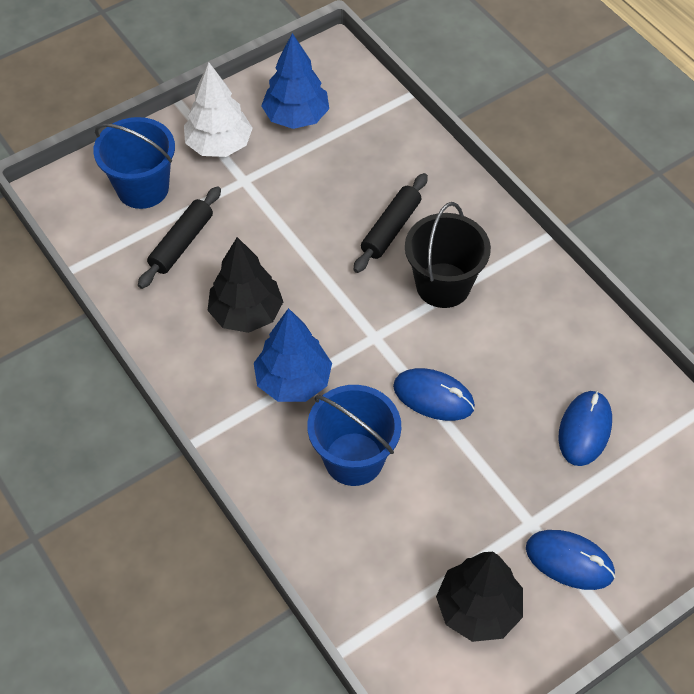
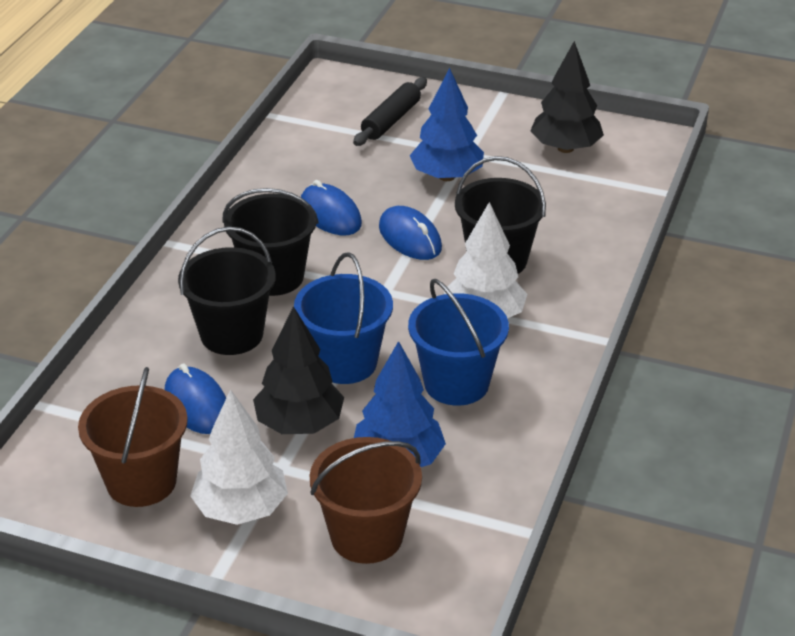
black bucket: 1 -> 3
black rolling pin: 2 -> 1
brown bucket: 0 -> 2
white tree: 1 -> 2

